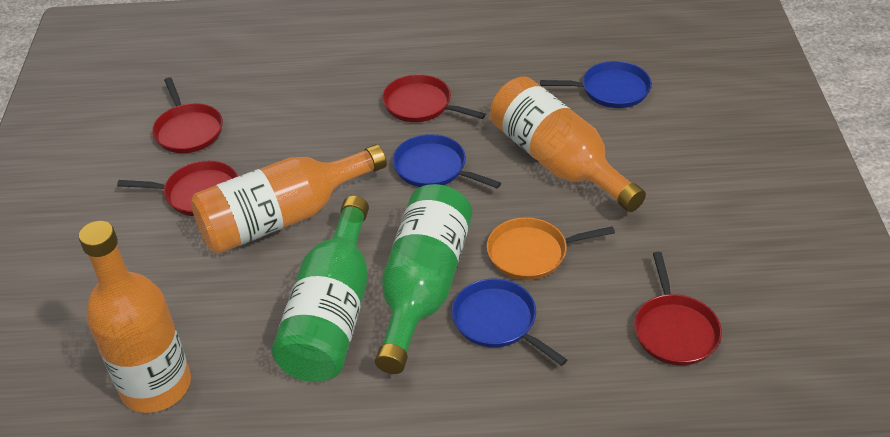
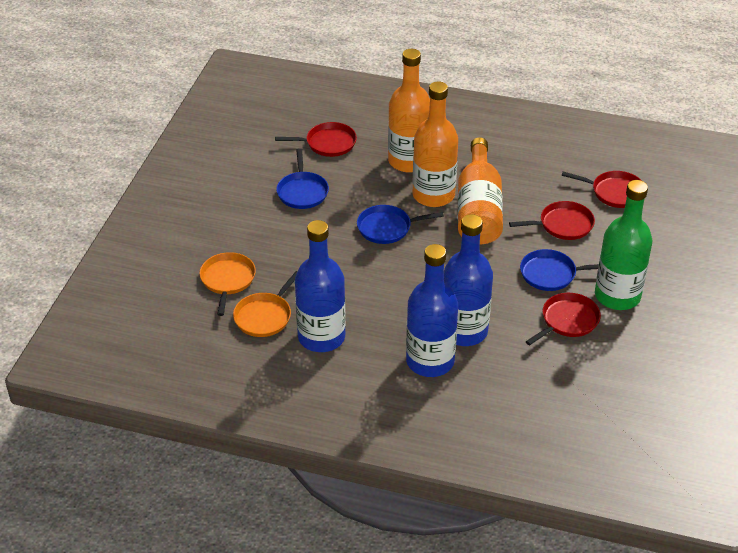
blue bottle: 0 -> 3
green bottle: 2 -> 1
orange pan: 1 -> 2

